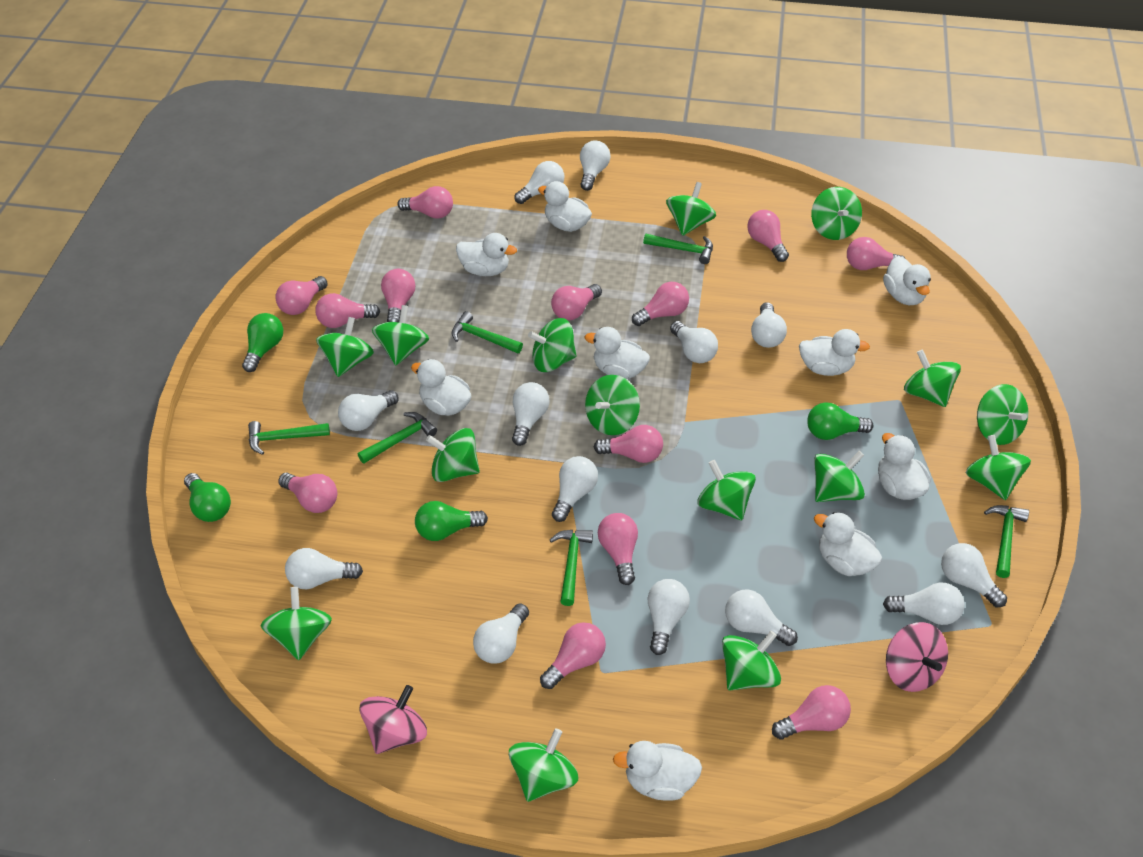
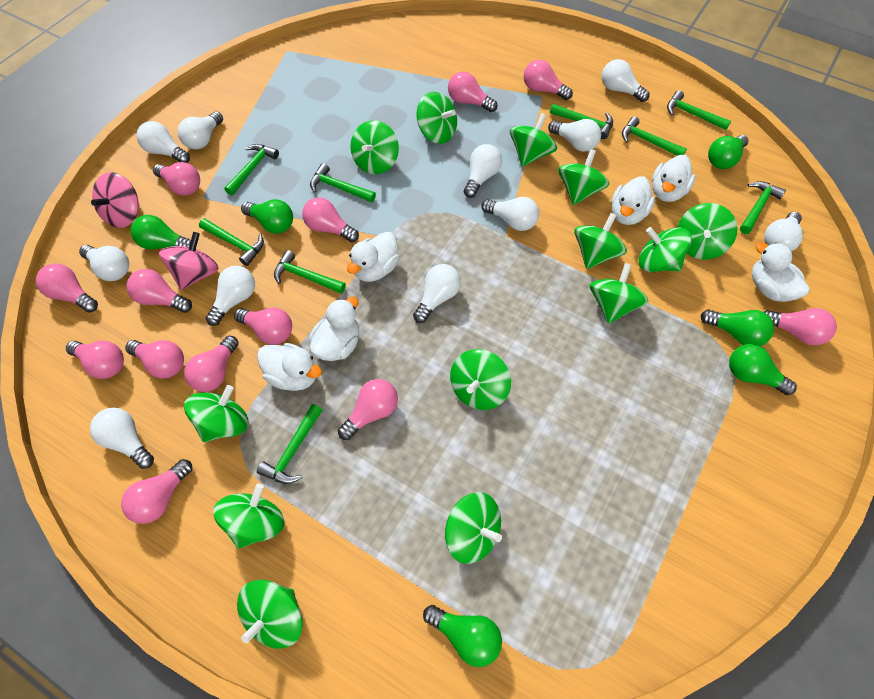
green hammer: 6 -> 9
green light bulb: 4 -> 6
green spinning top: 15 -> 13
white duck: 9 -> 6
white light bulb: 13 -> 11

